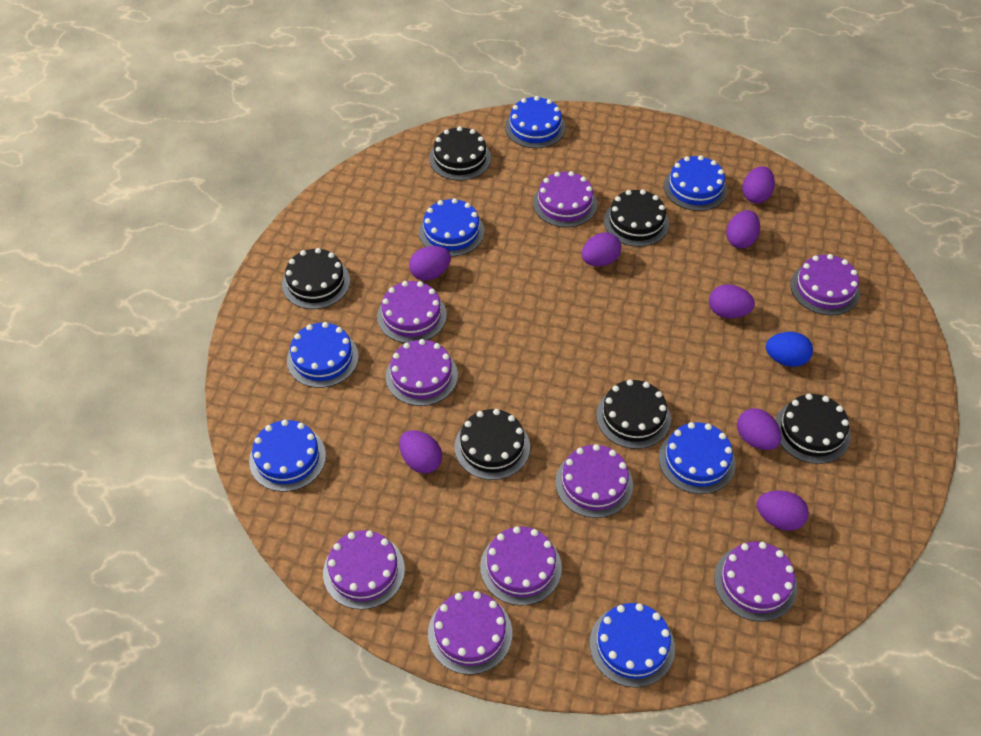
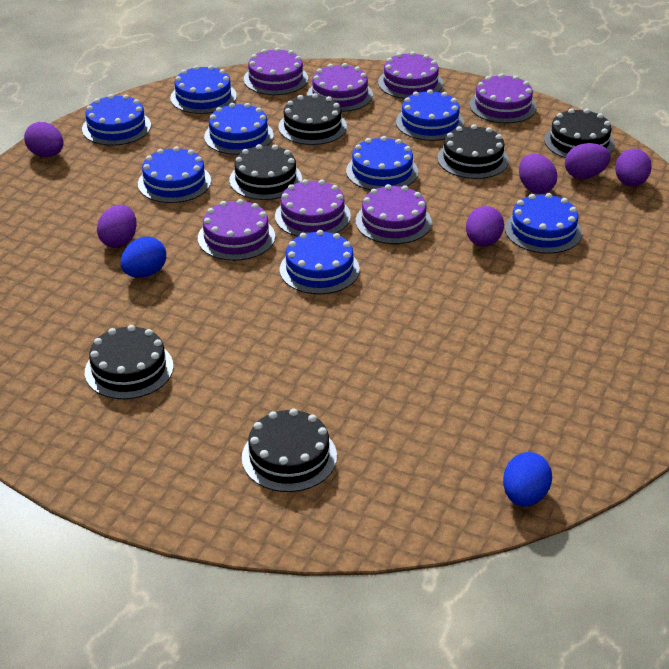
blue cake: 7 -> 8
blue egg: 1 -> 2
purple cake: 9 -> 7
purple egg: 8 -> 6

